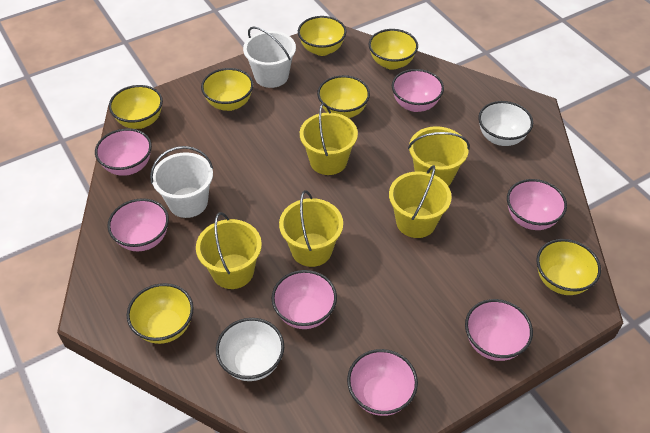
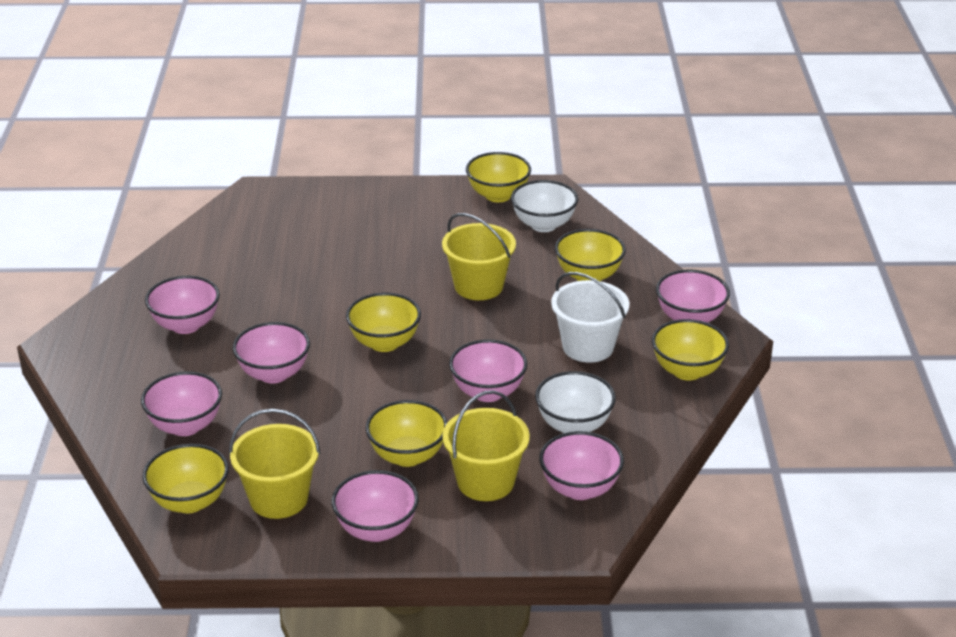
white bucket: 2 -> 1
yellow bowl: 7 -> 6
yellow bucket: 5 -> 3

